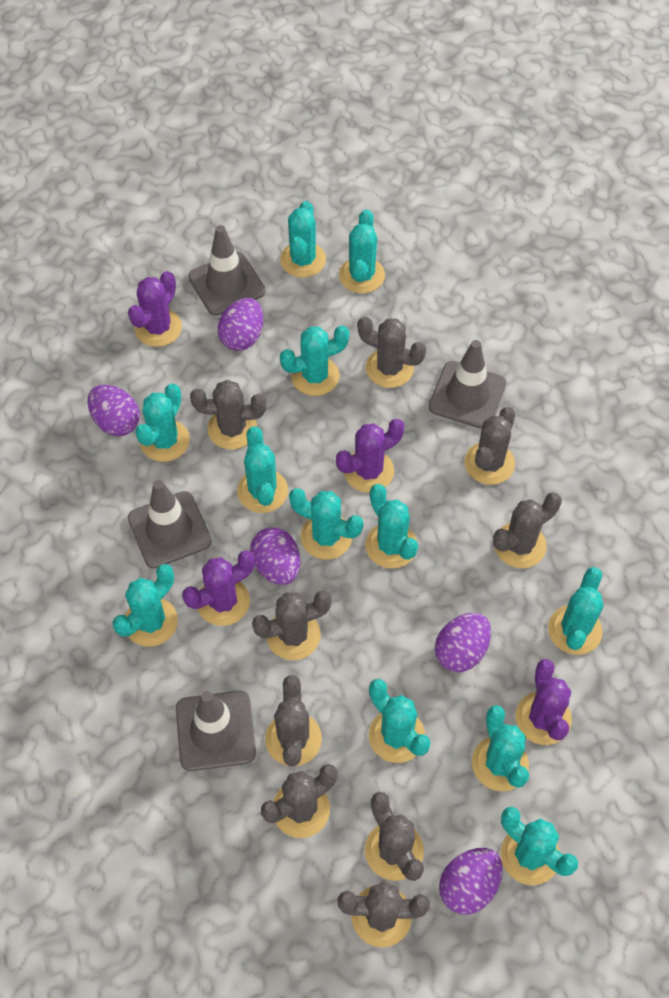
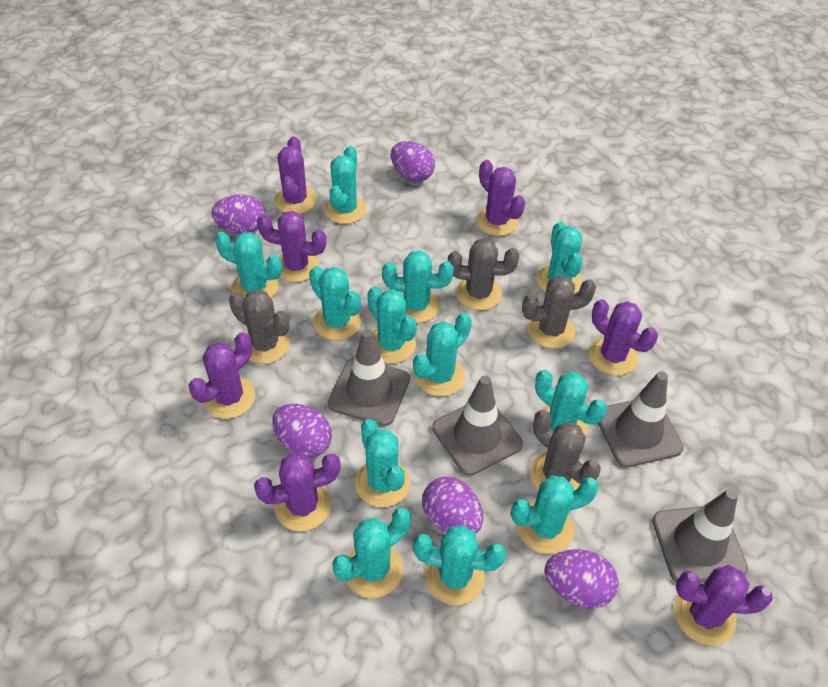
grey cactus: 9 -> 4
purple cactus: 4 -> 7

